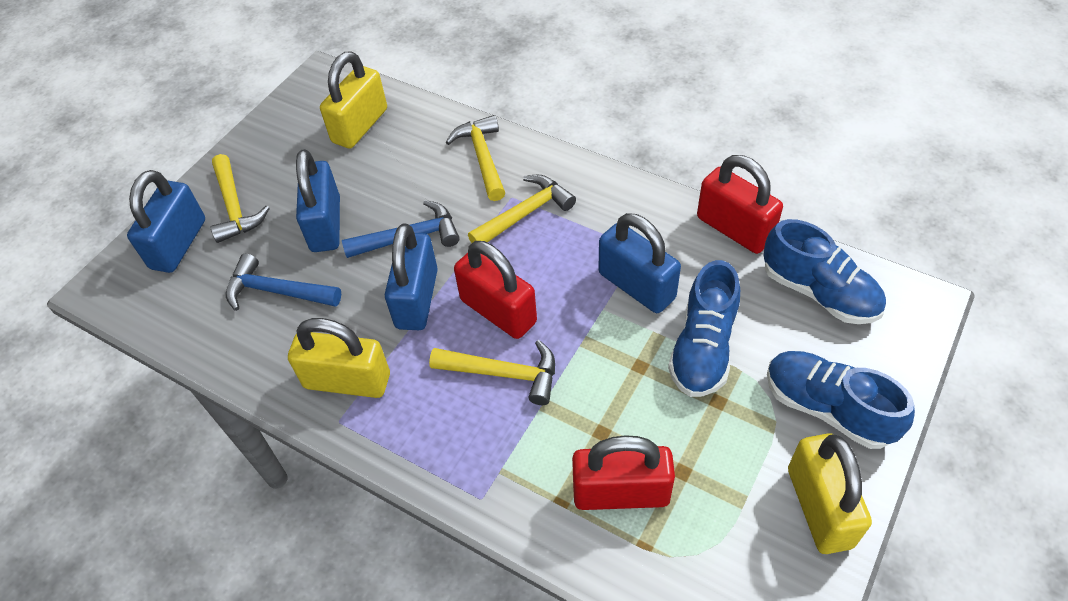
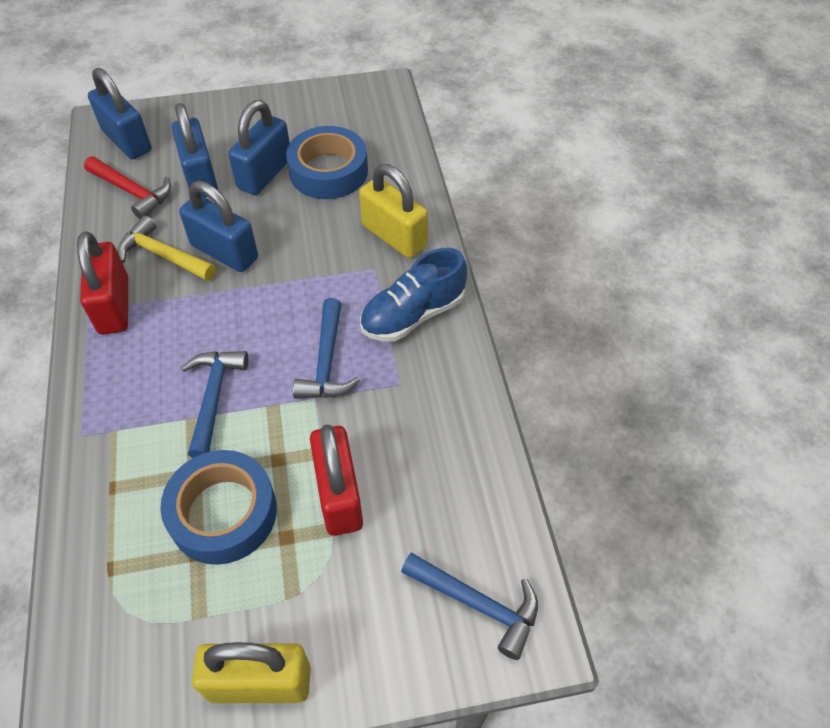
blue hammer: 2 -> 3
blue shoe: 3 -> 1
blue tape: 0 -> 2
red hammer: 0 -> 1
red padlock: 3 -> 2
yellow hammer: 4 -> 1
yellow padlock: 3 -> 2

